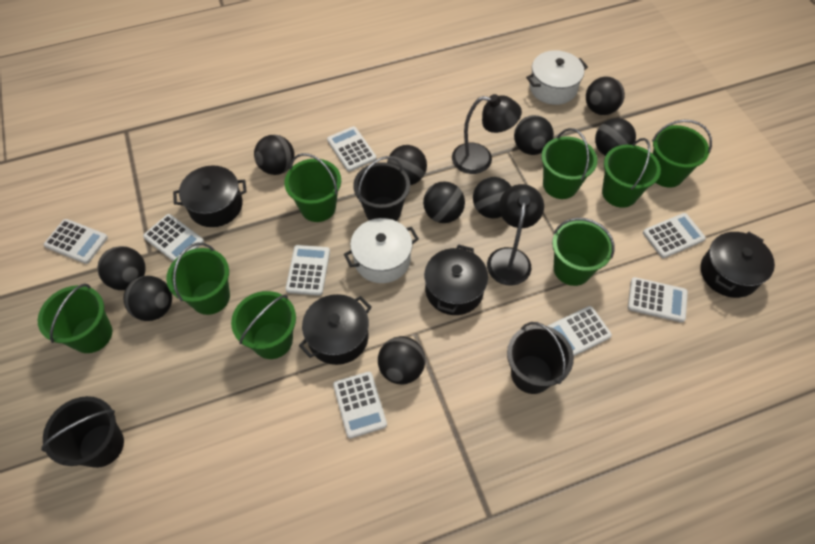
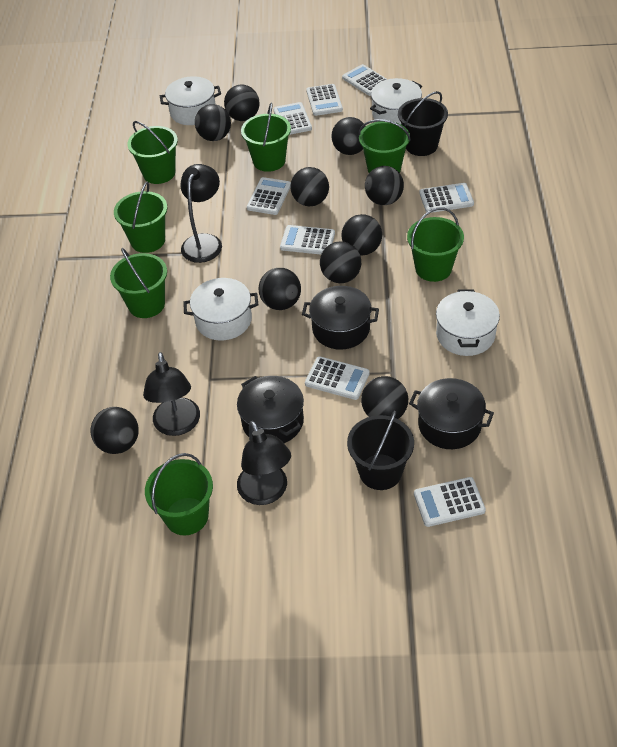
black bucket: 3 -> 2
black lamp: 2 -> 3
black pot: 4 -> 3
green bucket: 8 -> 7
white pot: 2 -> 4

